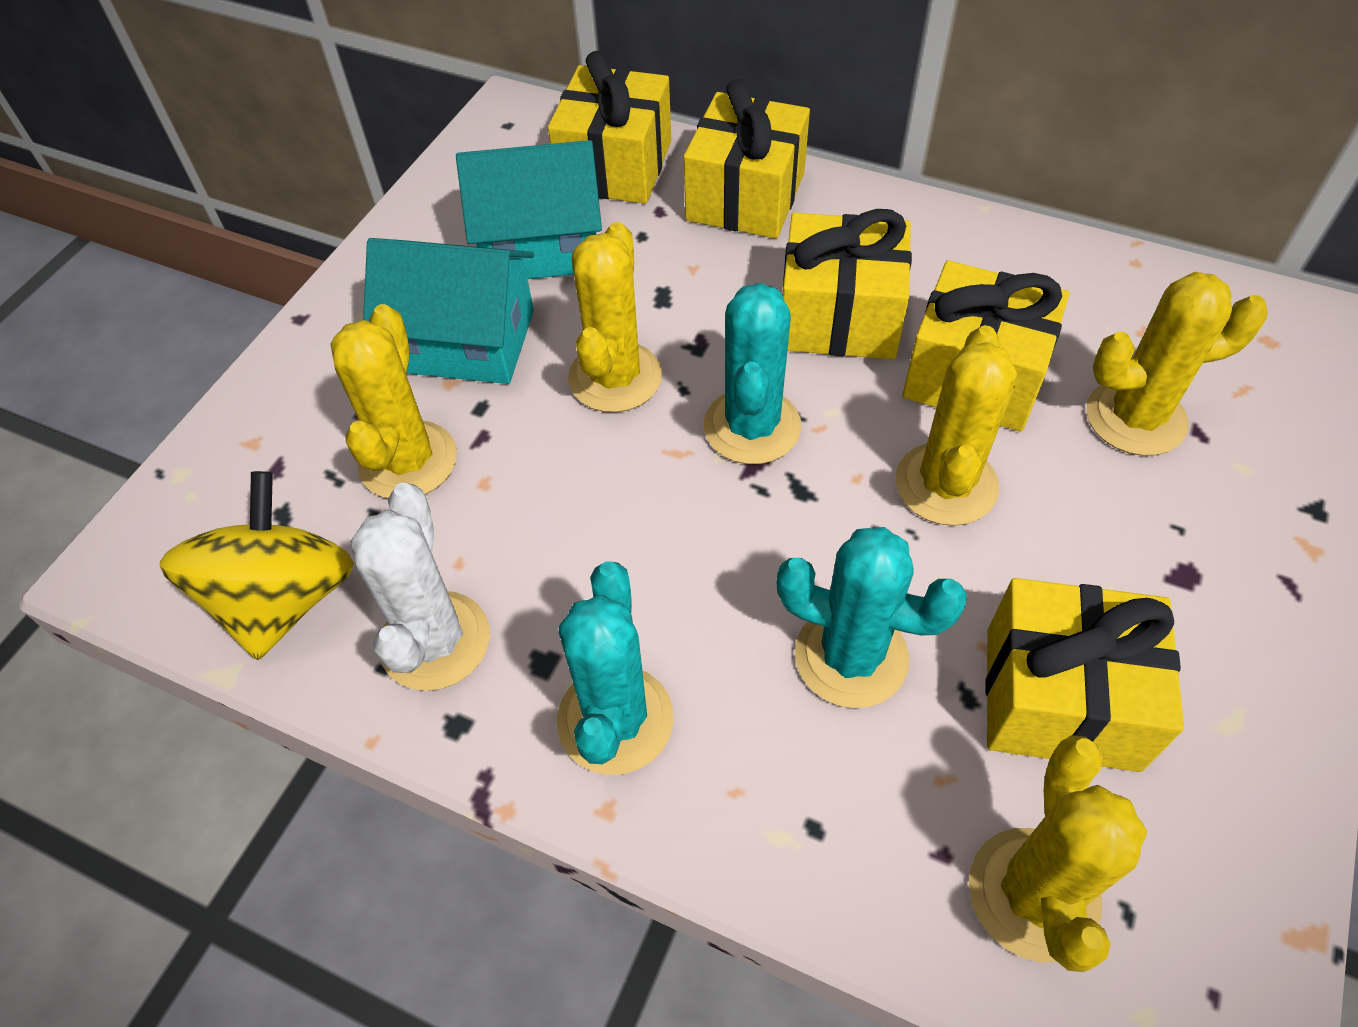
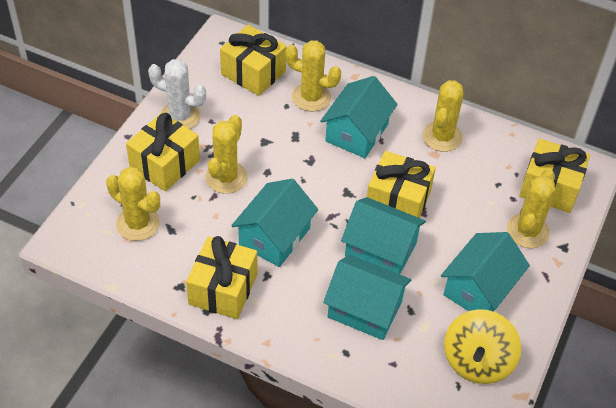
turquoise cactus: 3 -> 0
turquoise house: 2 -> 5

